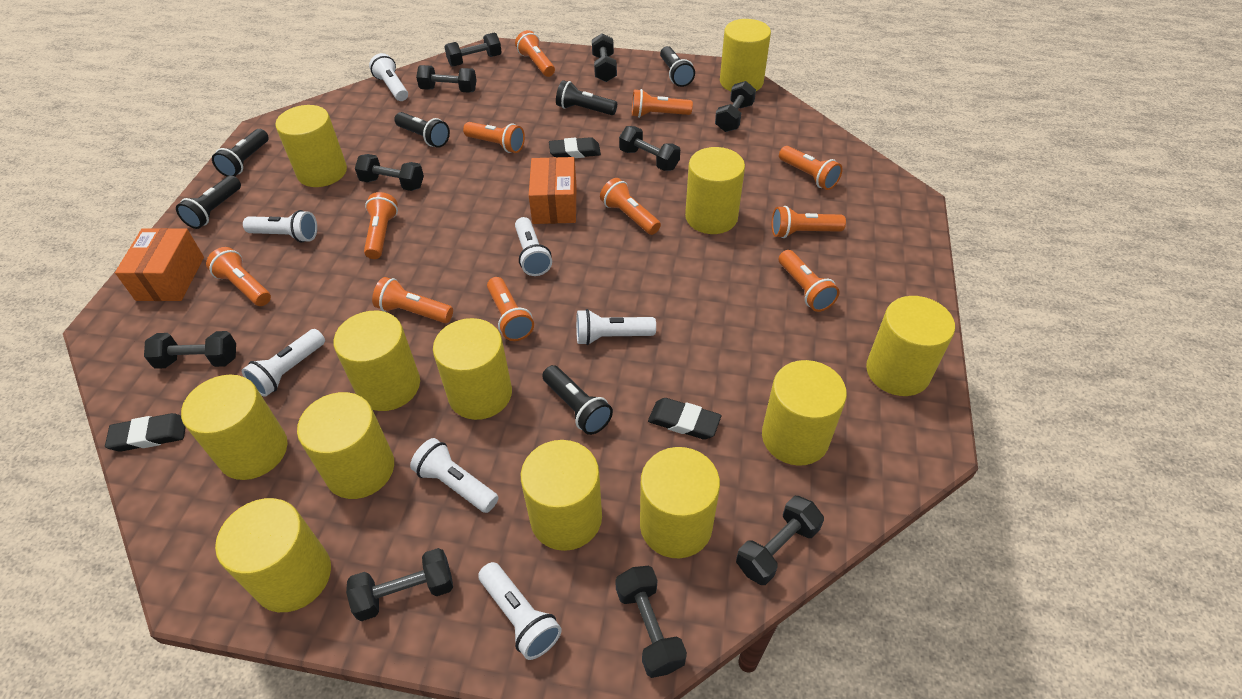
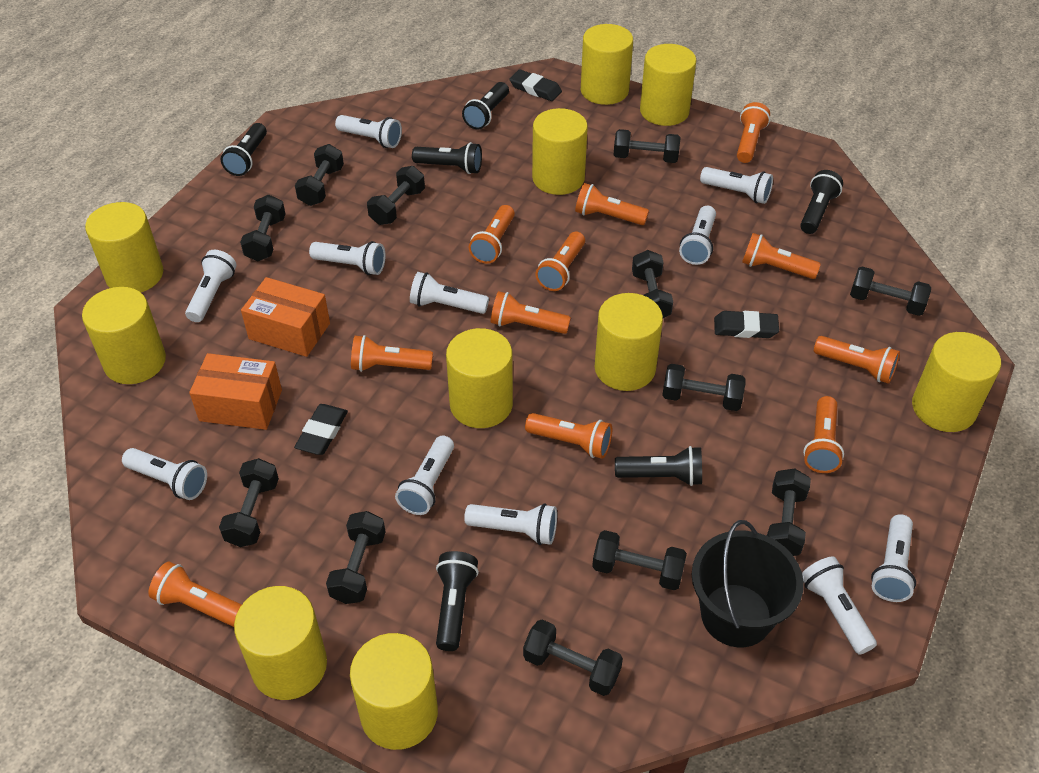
black bucket: 0 -> 1
black dumbbell: 10 -> 12
white flashlight: 7 -> 11
yellow cylinder: 12 -> 10

